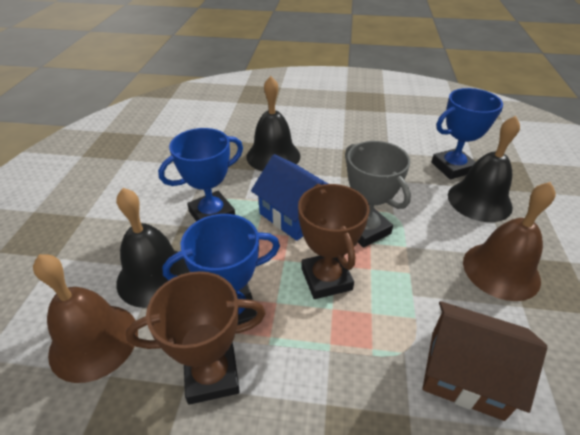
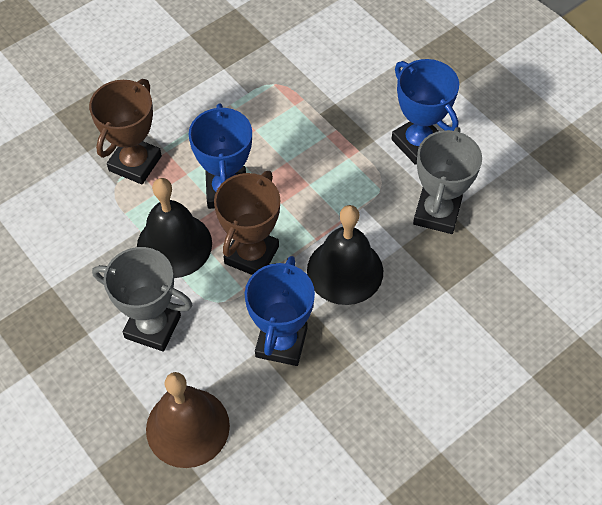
black bell: 3 -> 2
blue house: 1 -> 0
brown bell: 2 -> 1
brown house: 1 -> 0
grey trophy: 1 -> 2

